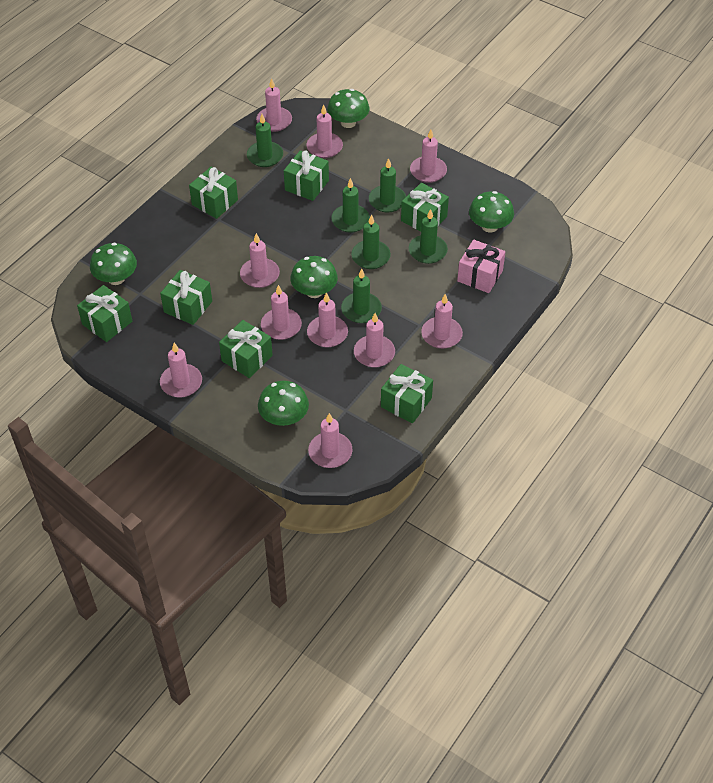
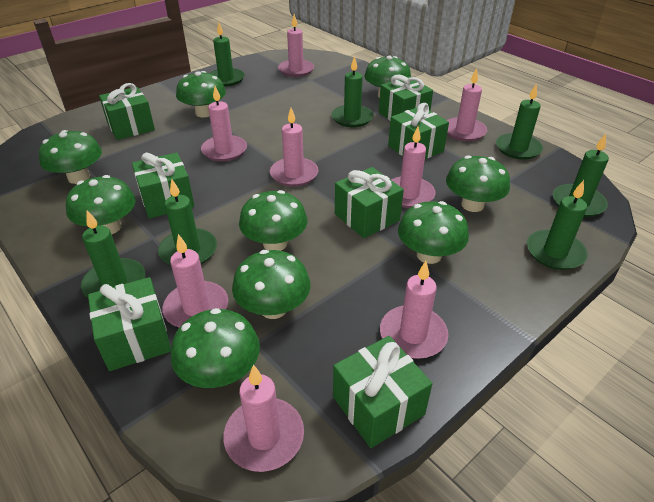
green candle: 6 -> 7
green mushroom: 5 -> 9
pink candle: 10 -> 8
pink gift: 1 -> 0

